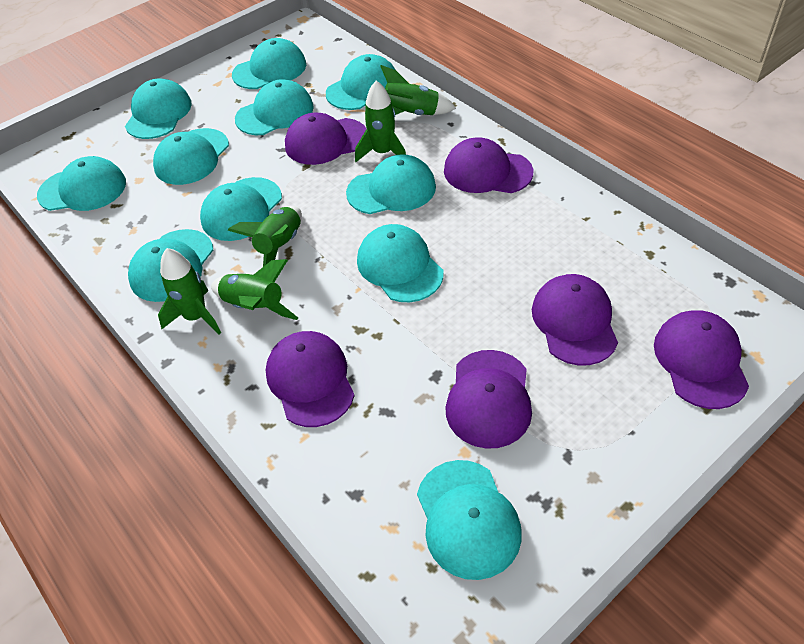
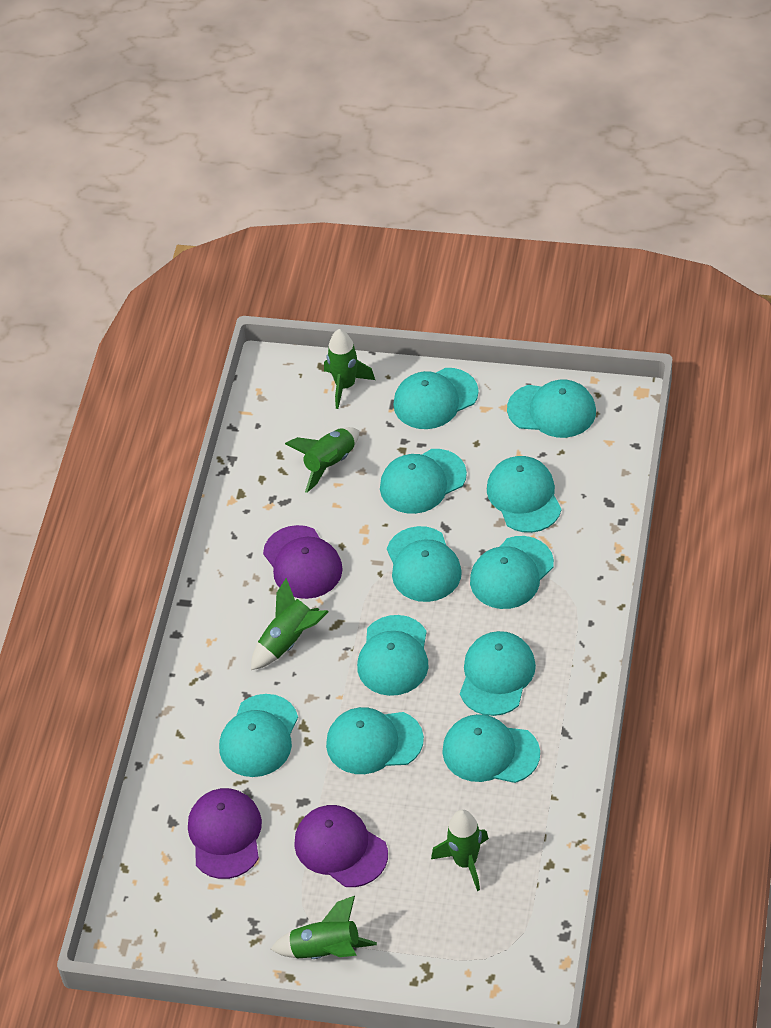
purple cap: 6 -> 3

